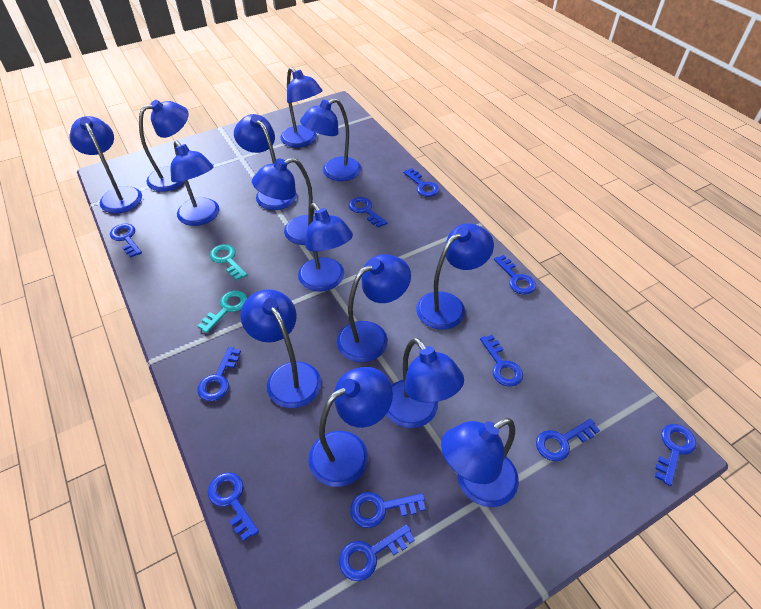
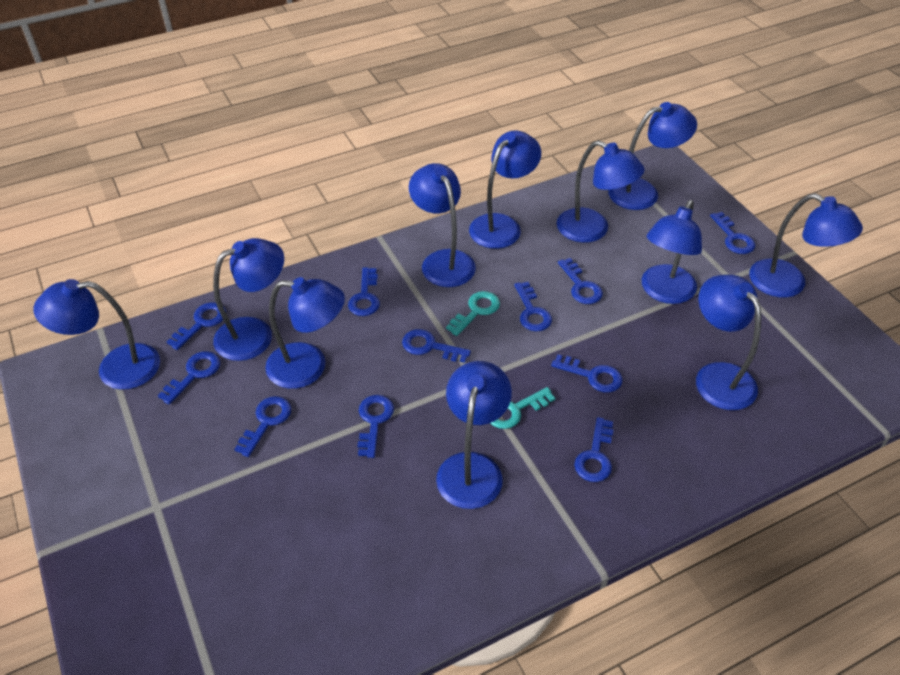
blue lamp: 14 -> 11

